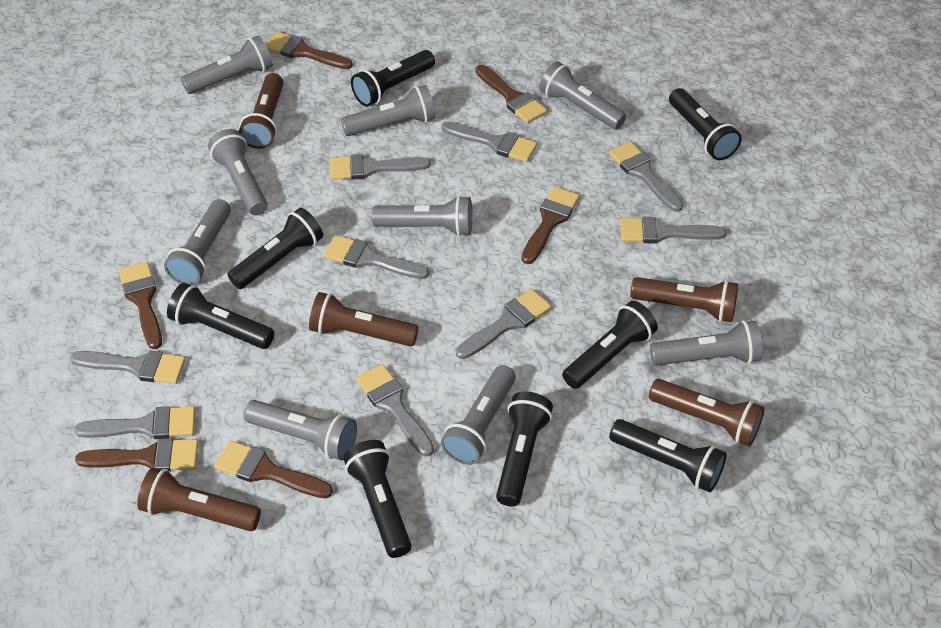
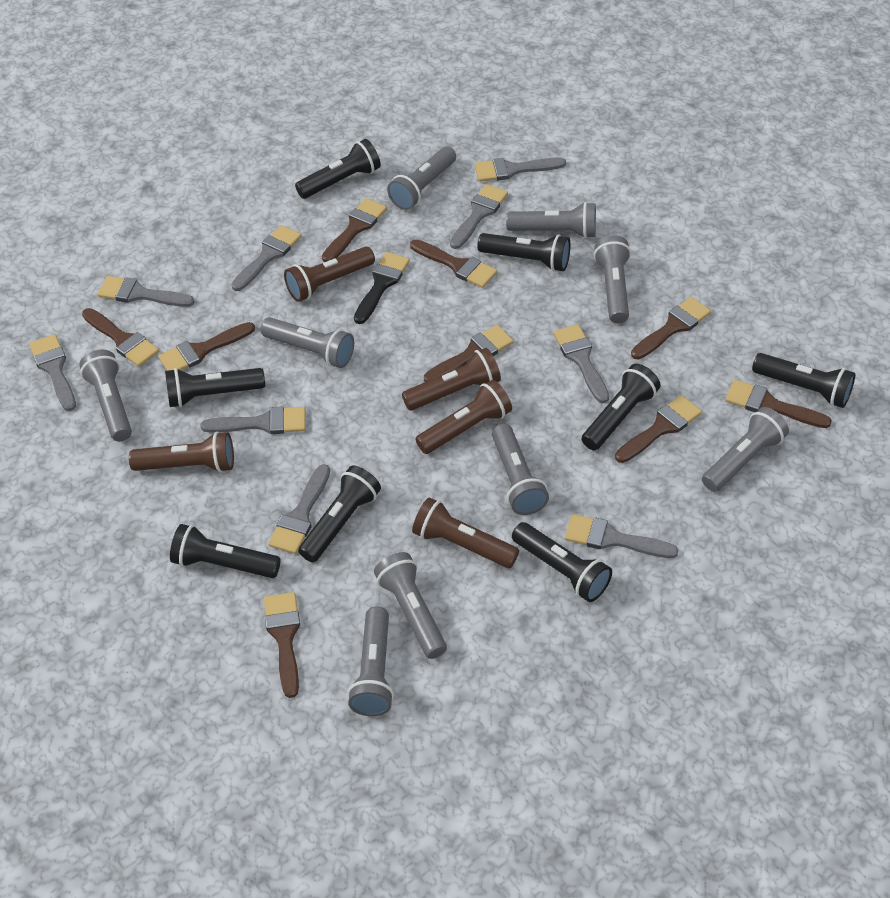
black brush: 0 -> 1
brown brush: 6 -> 9

